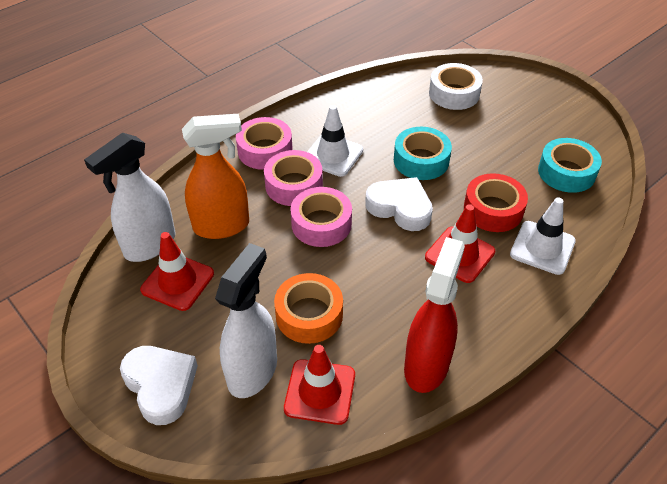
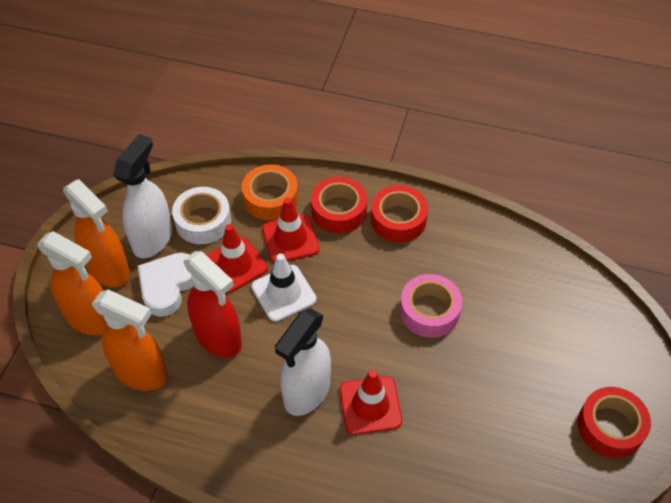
orange spray bottle: 1 -> 3
pink tape: 3 -> 1
red tape: 1 -> 3
turquoise tape: 2 -> 0
white heart: 2 -> 1
white traffic cone: 2 -> 1

